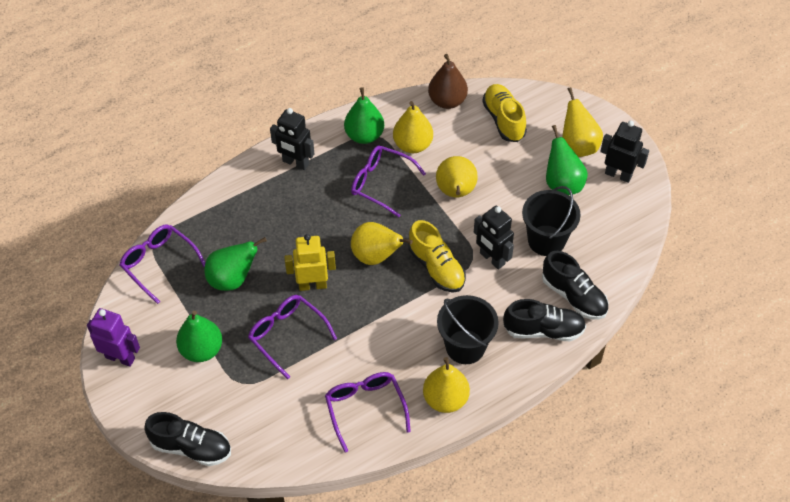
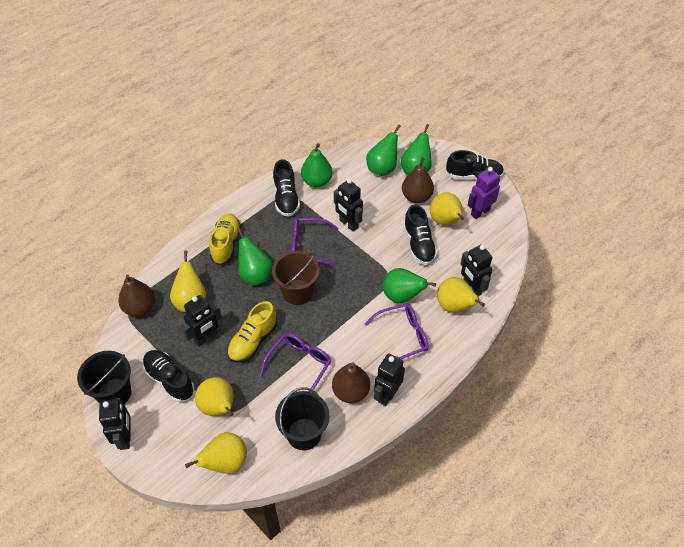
black robot: 3 -> 5
black shoe: 3 -> 4
brown bucket: 0 -> 1
brown pear: 1 -> 3
green pear: 4 -> 5
purple glasses: 4 -> 3
yellow robot: 1 -> 0

